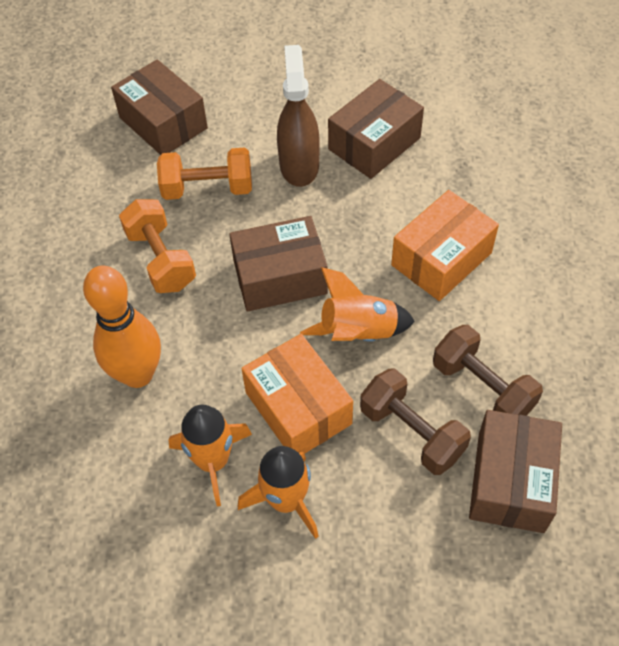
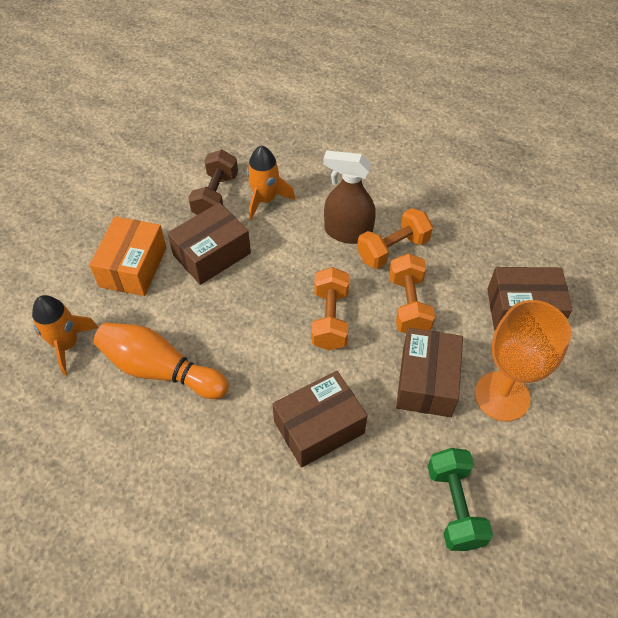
brown dumbbell: 2 -> 1
green dumbbell: 0 -> 1
orange box: 2 -> 1
orange dumbbell: 2 -> 3
orange goblet: 0 -> 1
orange rocket: 3 -> 2

